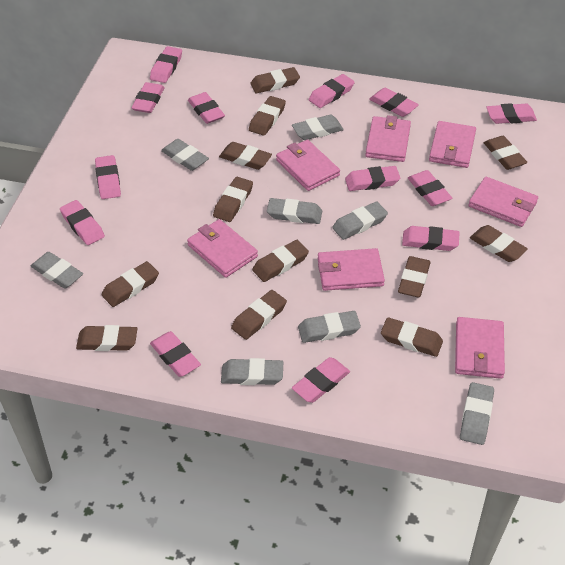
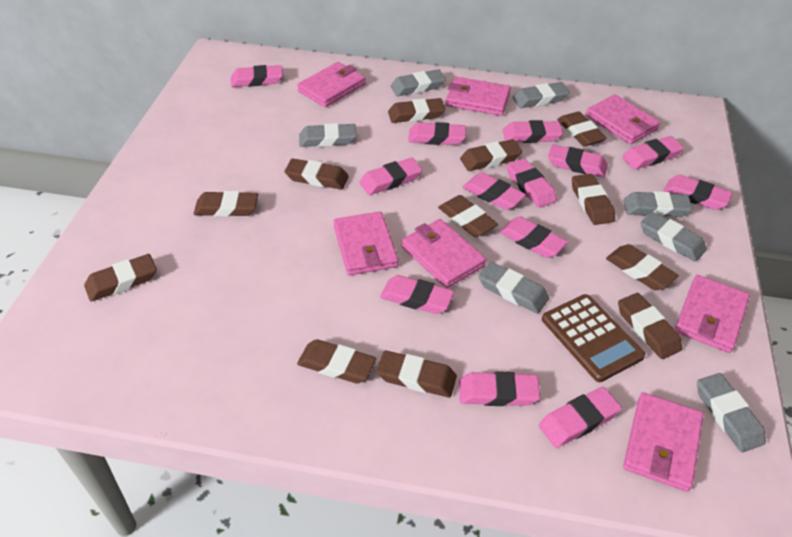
brown calculator: 0 -> 1
grey eraser: 8 -> 7

